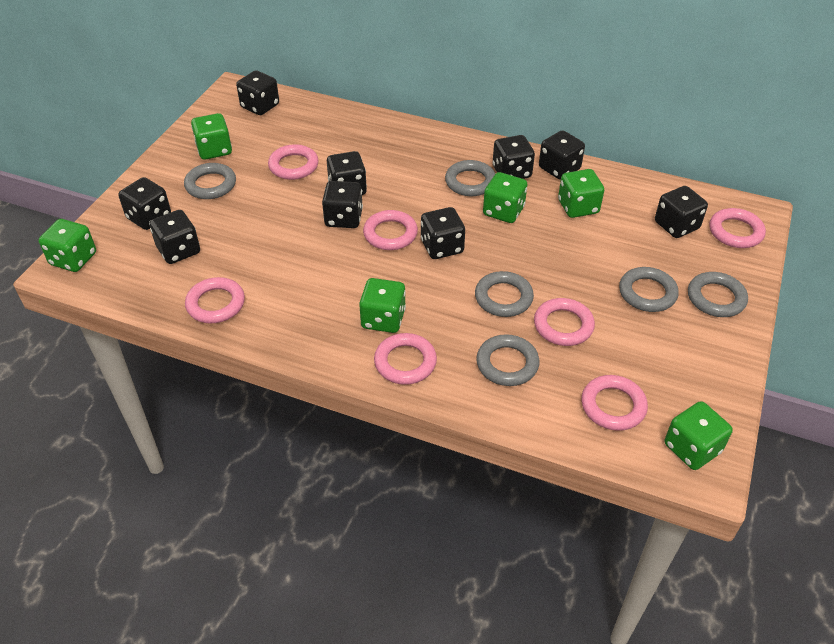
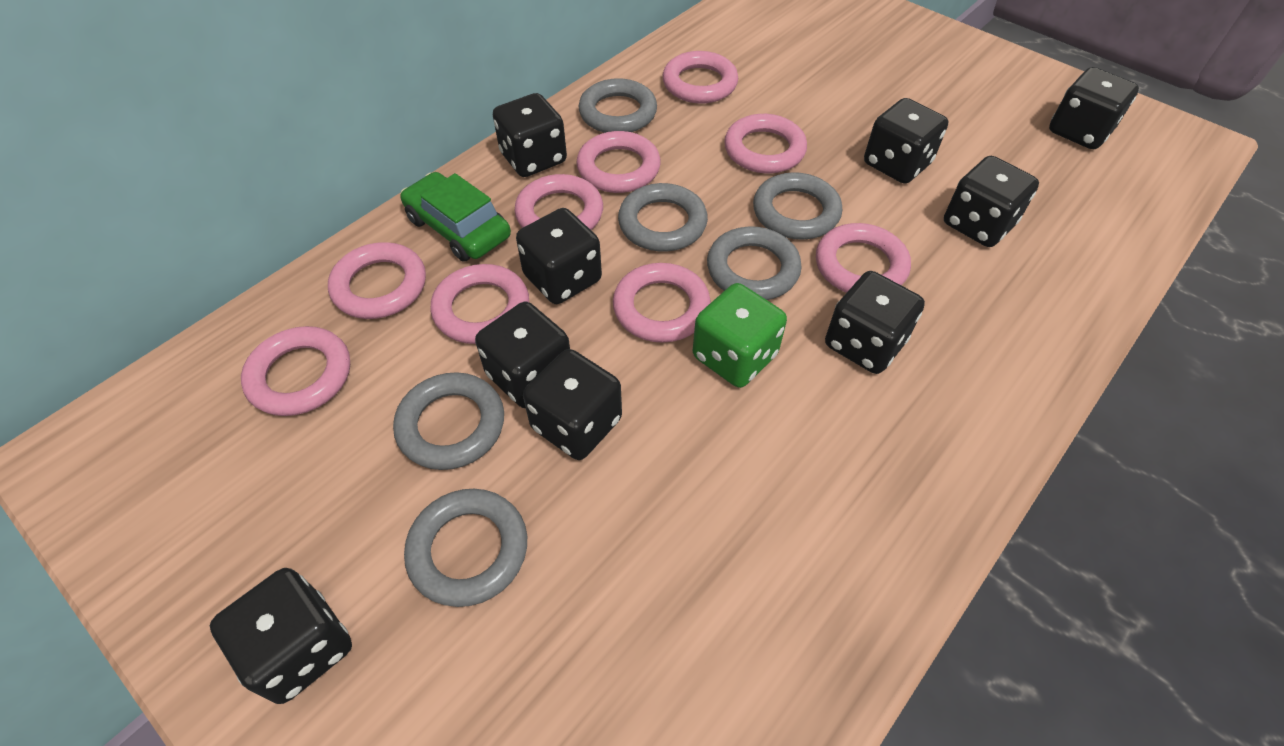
green car: 0 -> 1
green dice: 6 -> 1
pink ring: 7 -> 9

